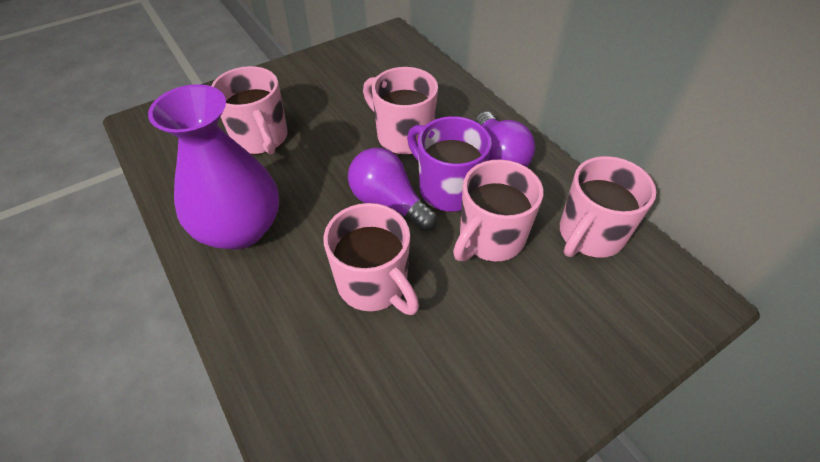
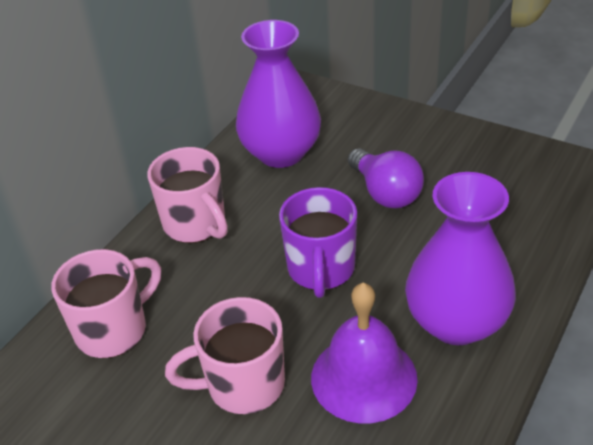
pink mug: 5 -> 3
purple bell: 0 -> 1
purple light bulb: 2 -> 1
purple vase: 1 -> 2

